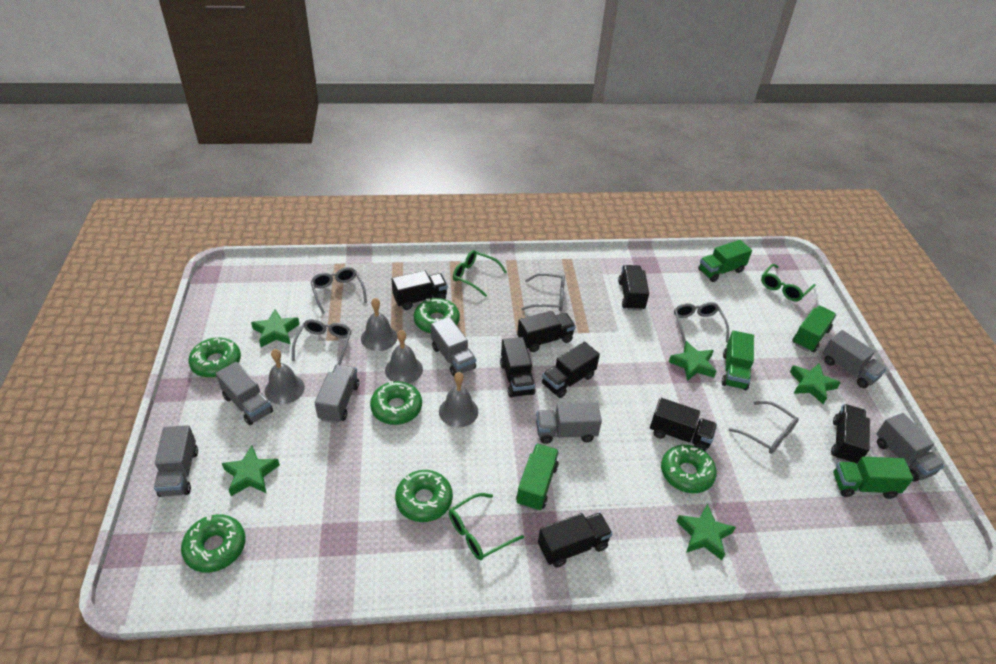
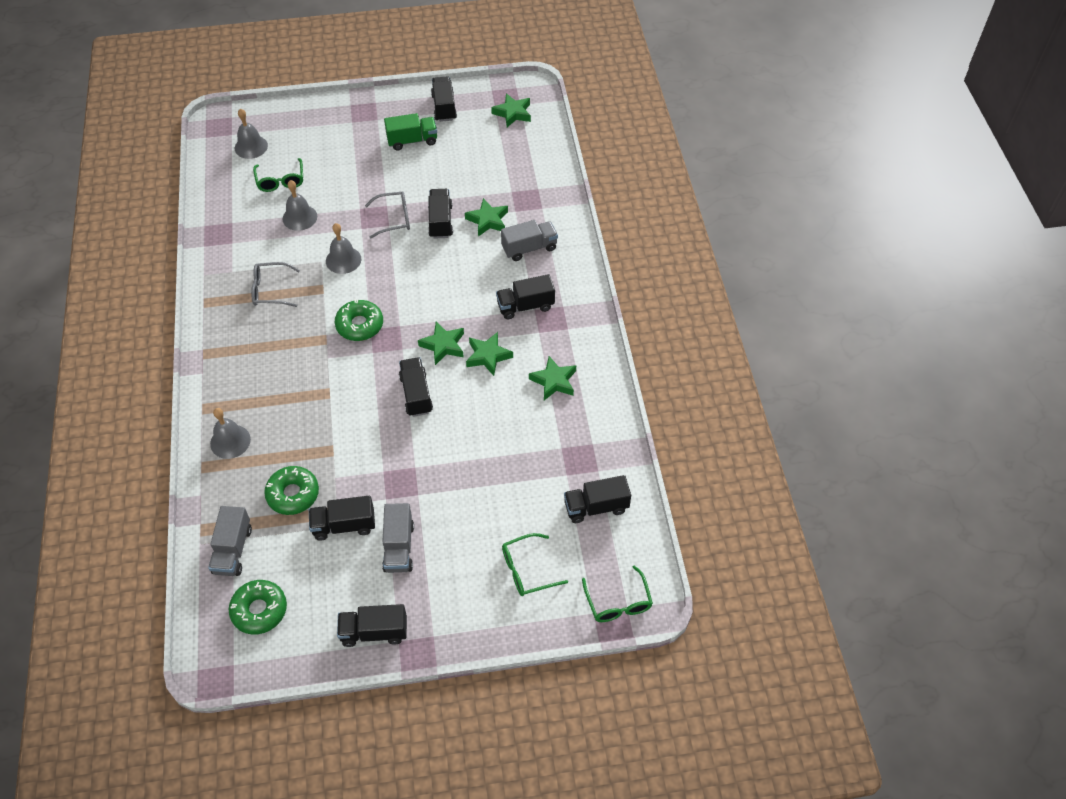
black truck: 8 -> 7
green donut: 6 -> 3
green truck: 5 -> 1
grey glasses: 5 -> 2
grey truck: 7 -> 3

